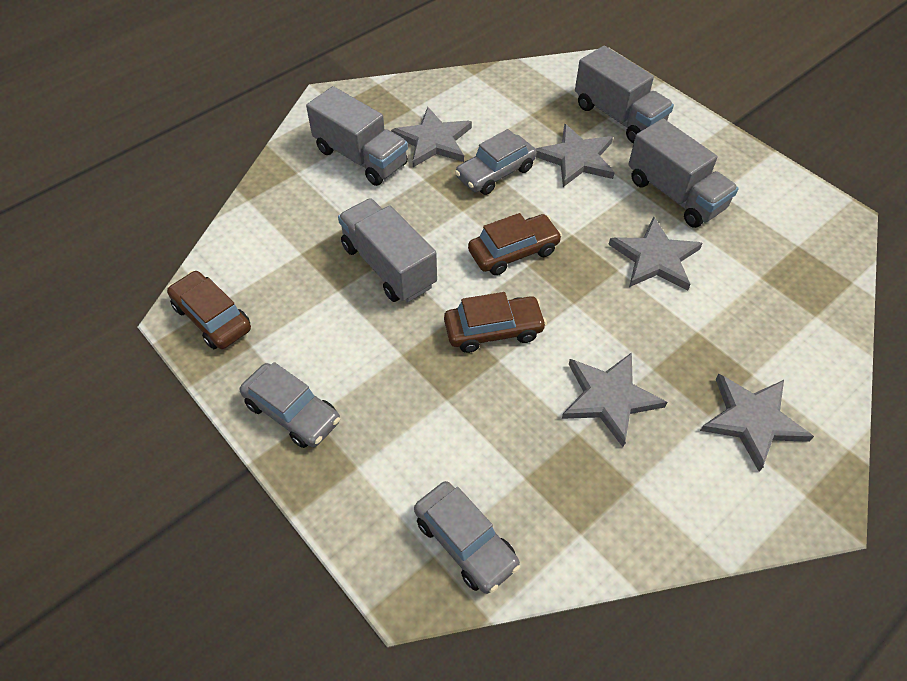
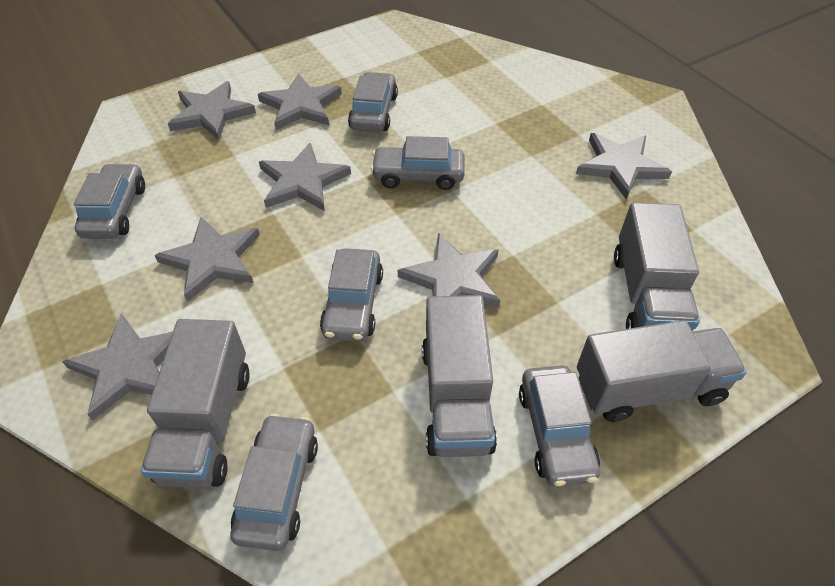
brown car: 3 -> 0
grey car: 3 -> 6
grey star: 5 -> 7

